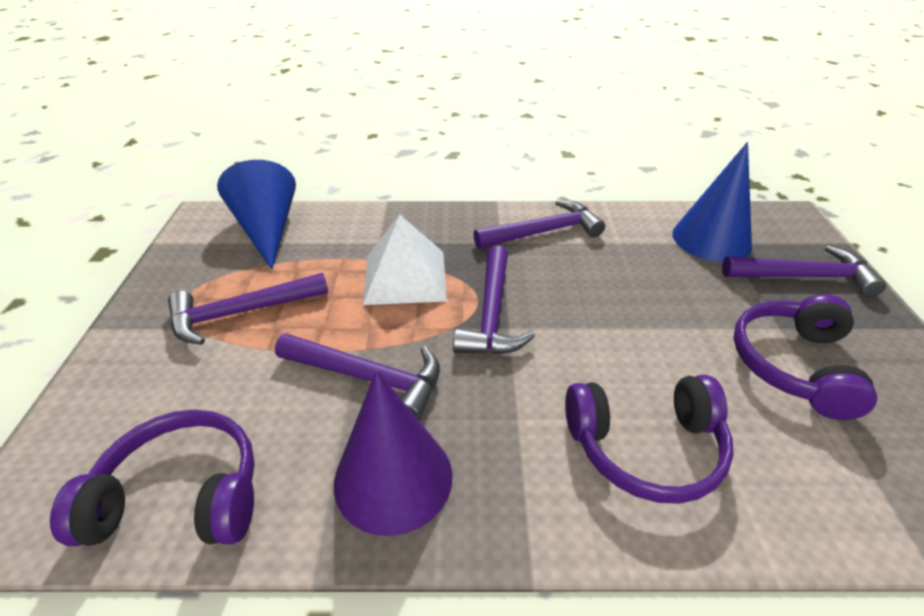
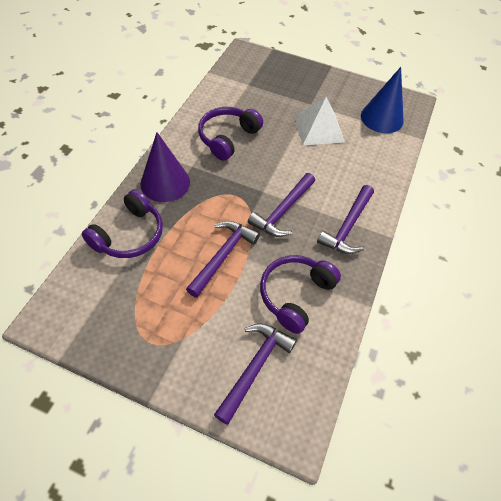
blue cone: 2 -> 1
purple hammer: 5 -> 4

